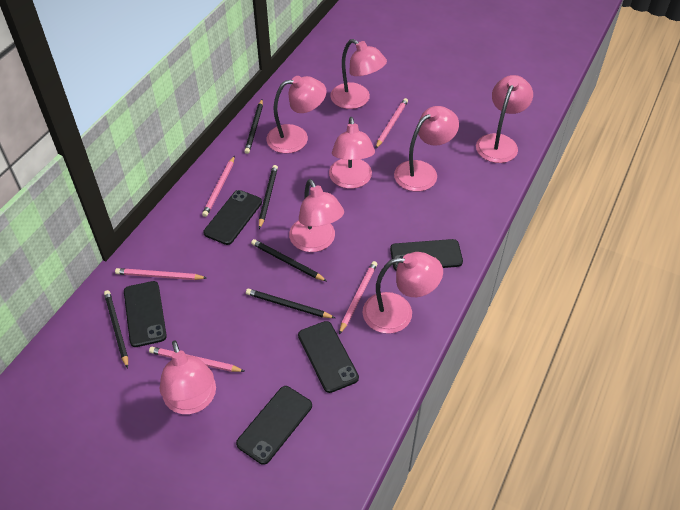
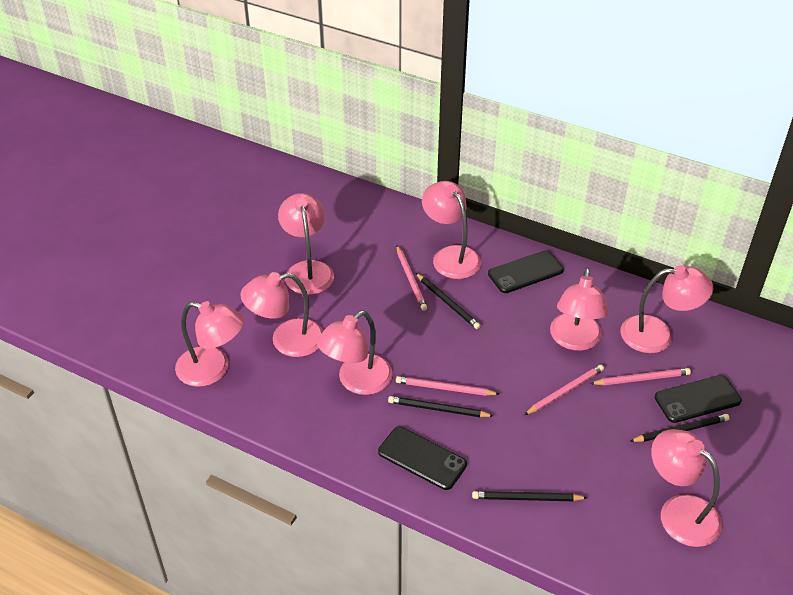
black pencil: 5 -> 4
black phone: 5 -> 3
pink pencil: 5 -> 4

